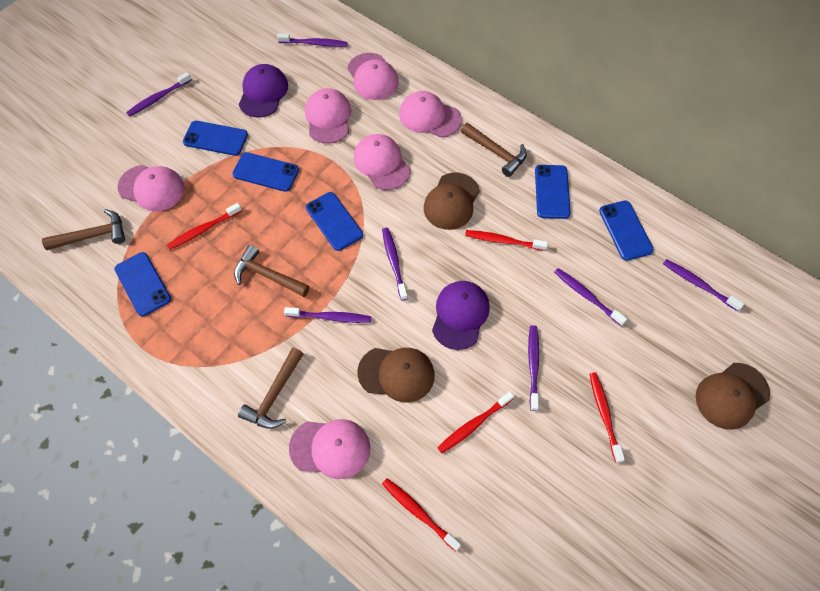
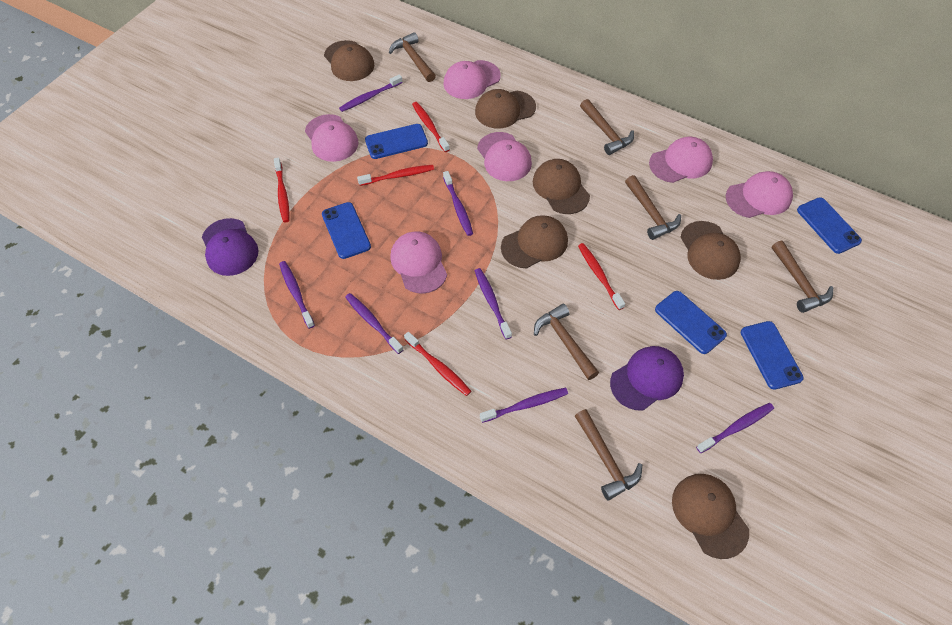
blue phone: 6 -> 5
brown cap: 3 -> 6
brown hammer: 4 -> 6

